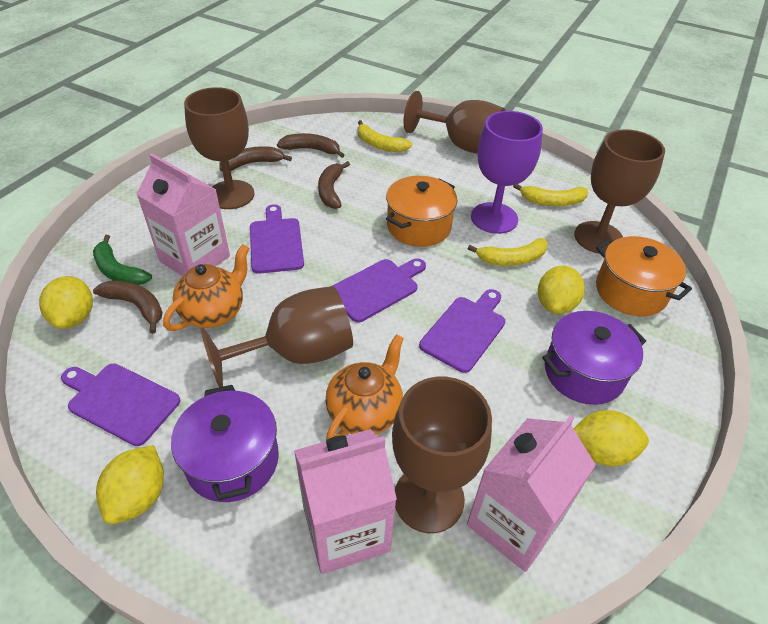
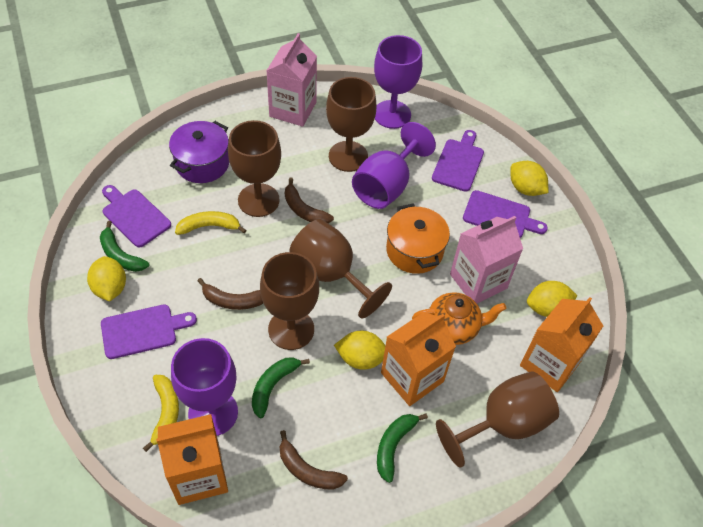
brown banana: 4 -> 3
green banana: 1 -> 3
orange carton: 0 -> 3
orange pot: 2 -> 1
orange teapot: 2 -> 1
pink carton: 3 -> 2
purple goblet: 1 -> 3
purple pot: 2 -> 1
yellow banana: 3 -> 2

